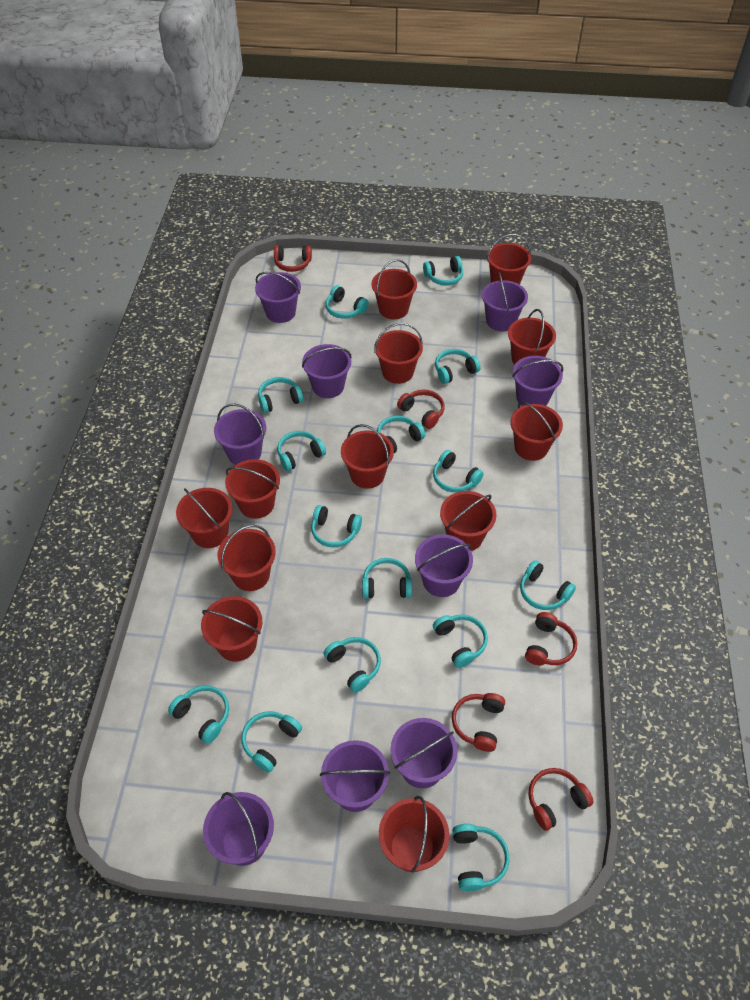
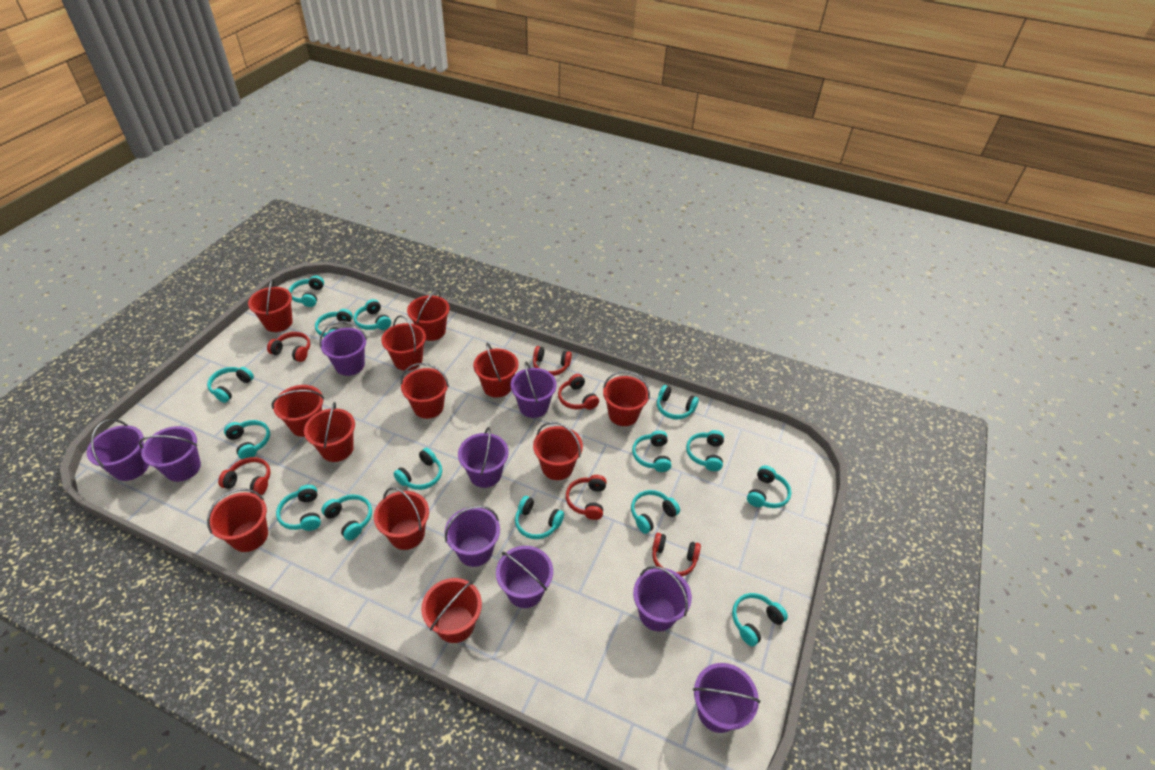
red headphones: 5 -> 6

